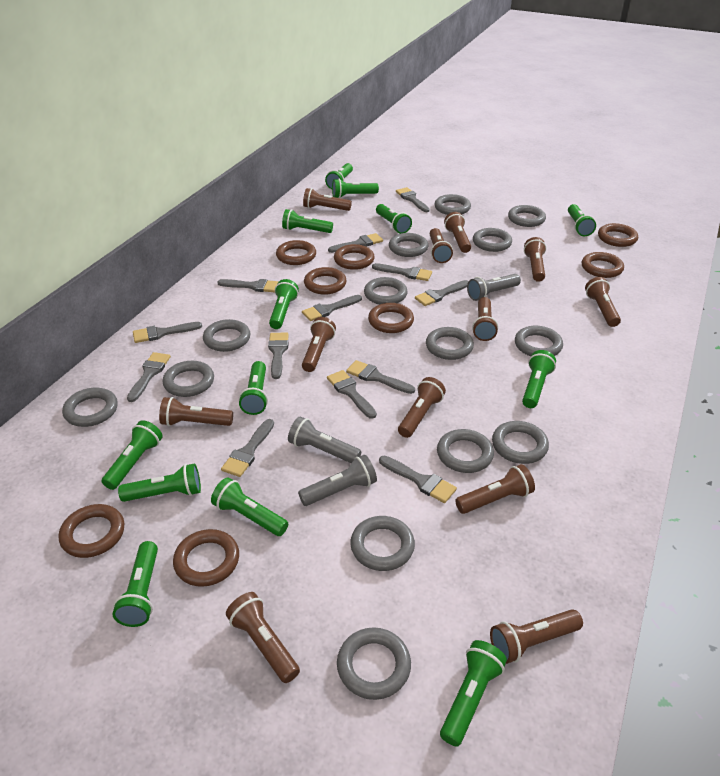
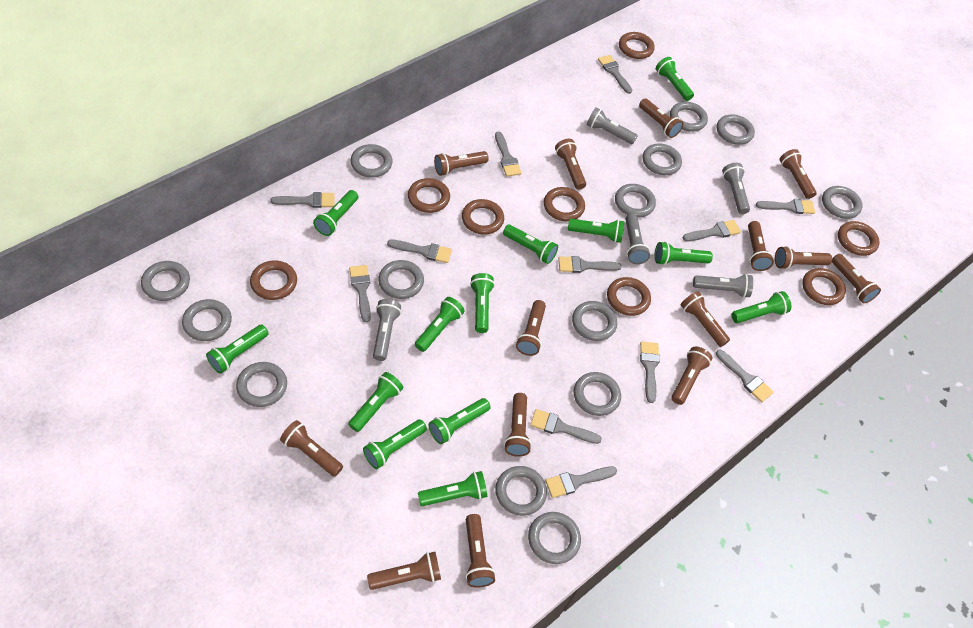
brown flashlight: 12 -> 14
grey brush: 13 -> 12
grey flashlight: 3 -> 5

